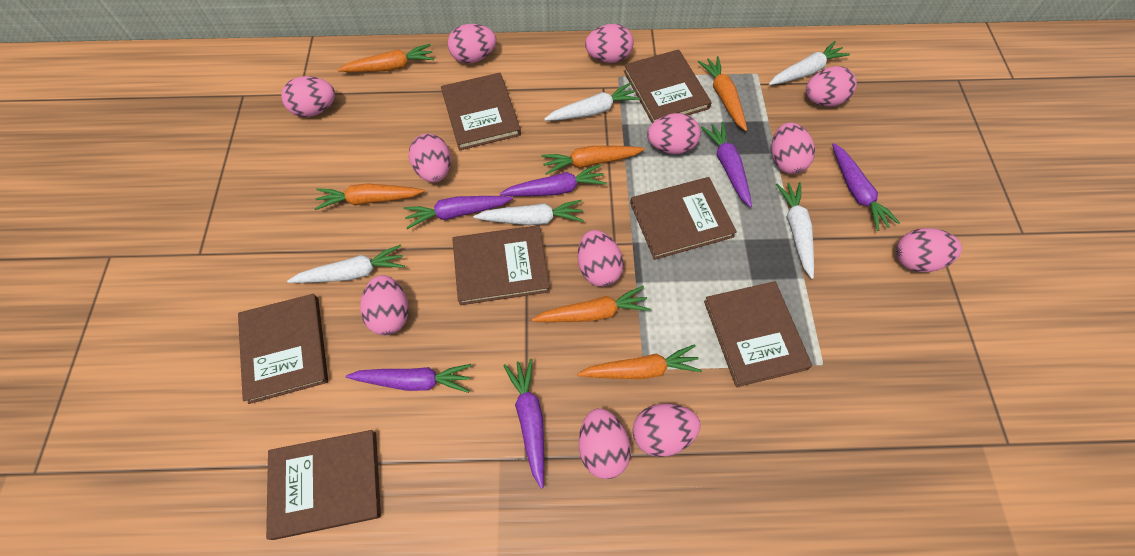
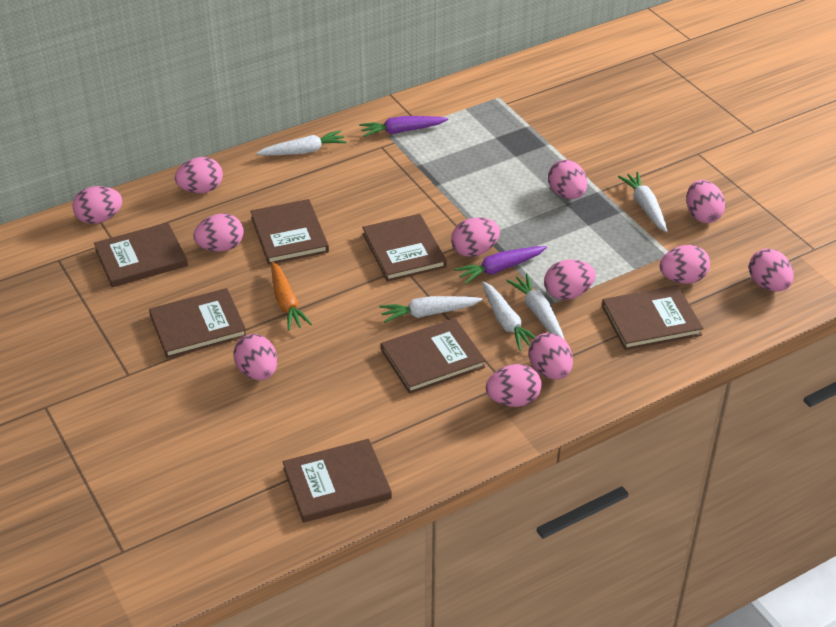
orange carrot: 6 -> 1
purple carrot: 6 -> 2

